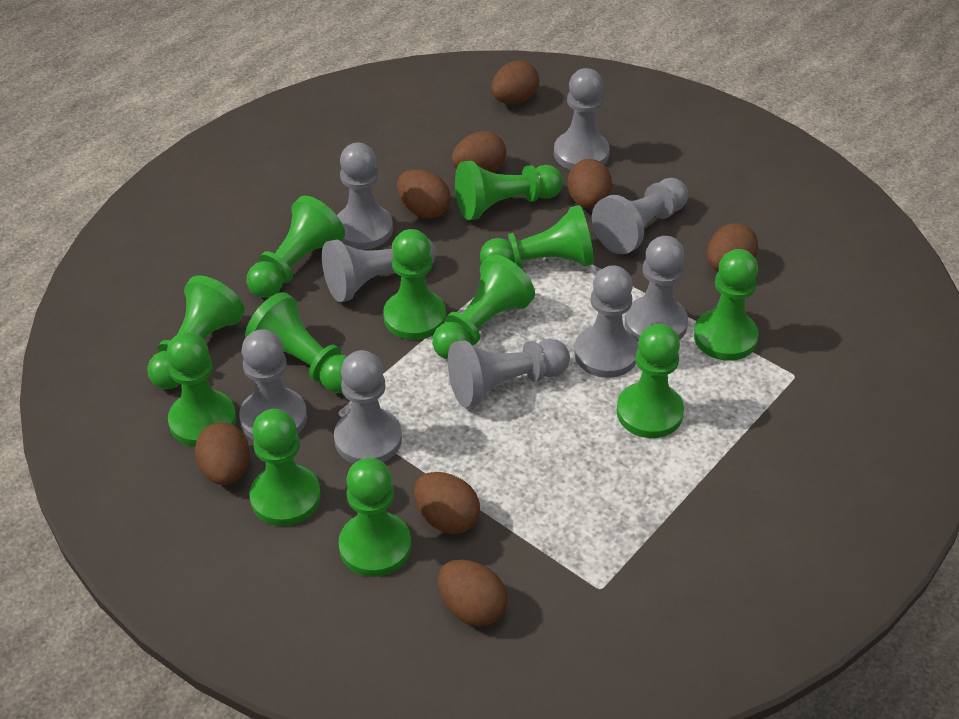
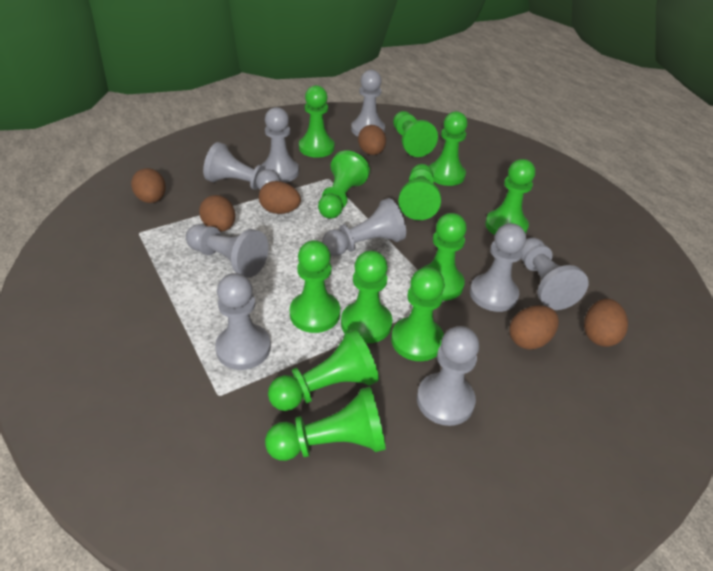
brown egg: 8 -> 6

